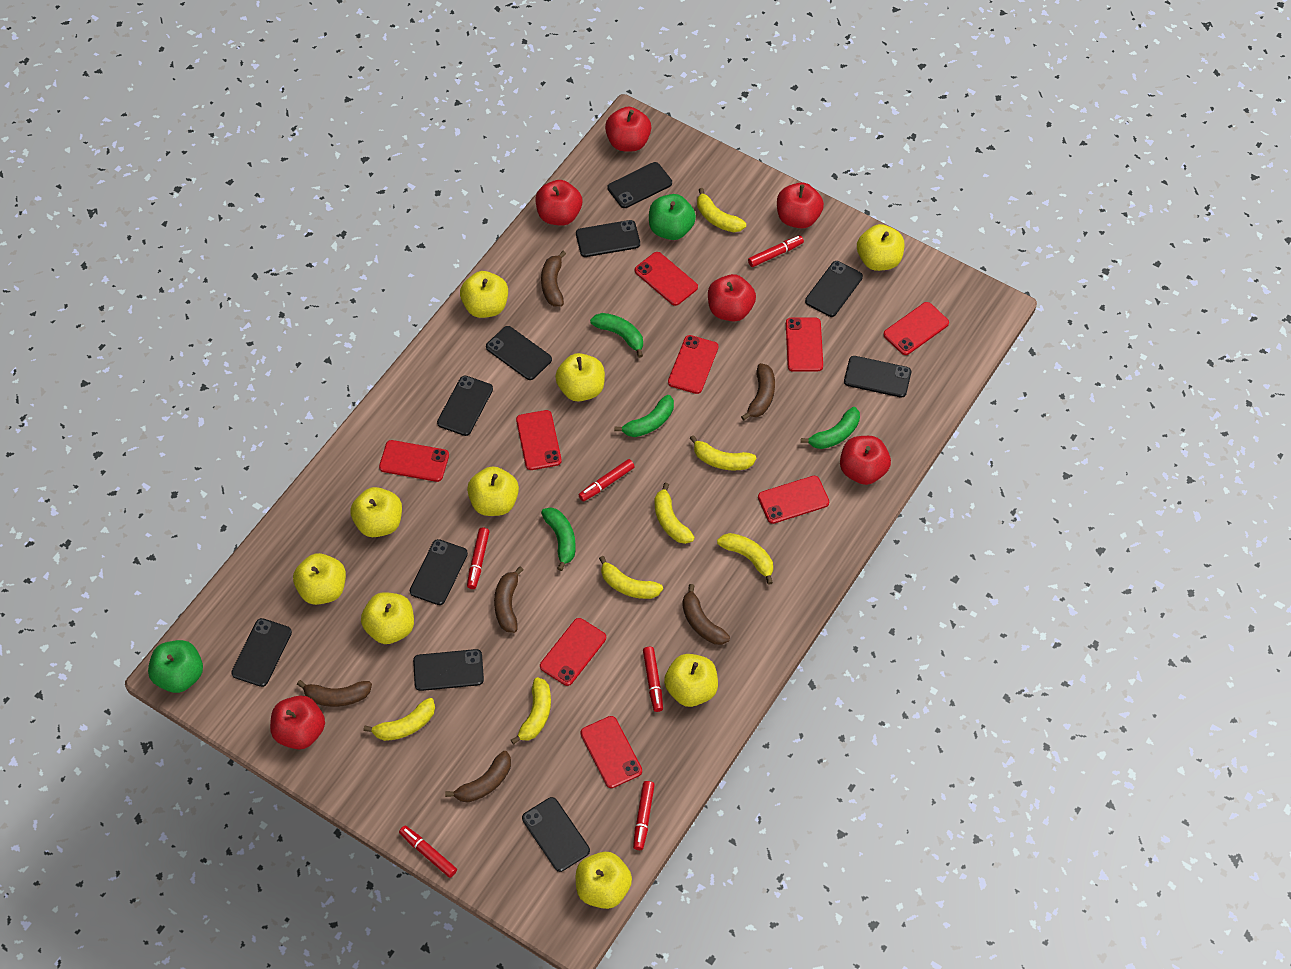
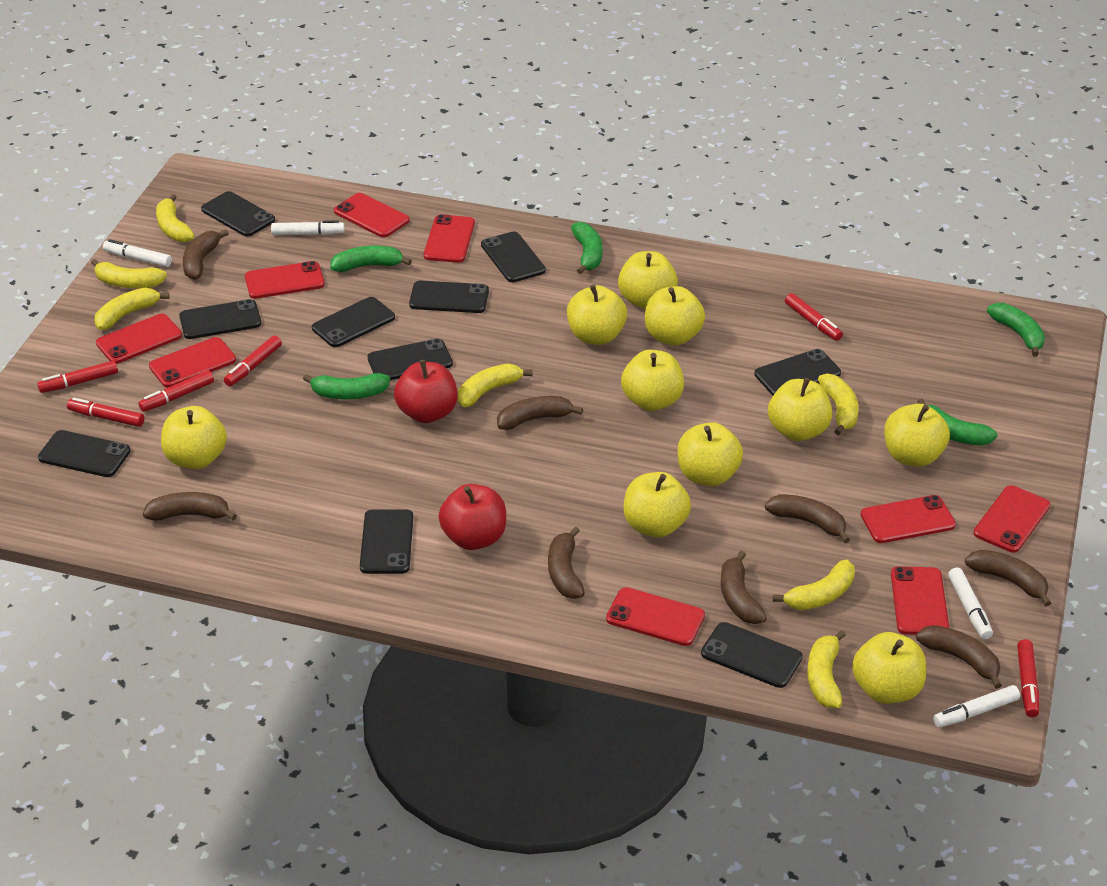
brown banana: 6 -> 8
green apple: 2 -> 0
green banana: 4 -> 5
red apple: 6 -> 2
white marker: 0 -> 4
yellow apple: 9 -> 10

